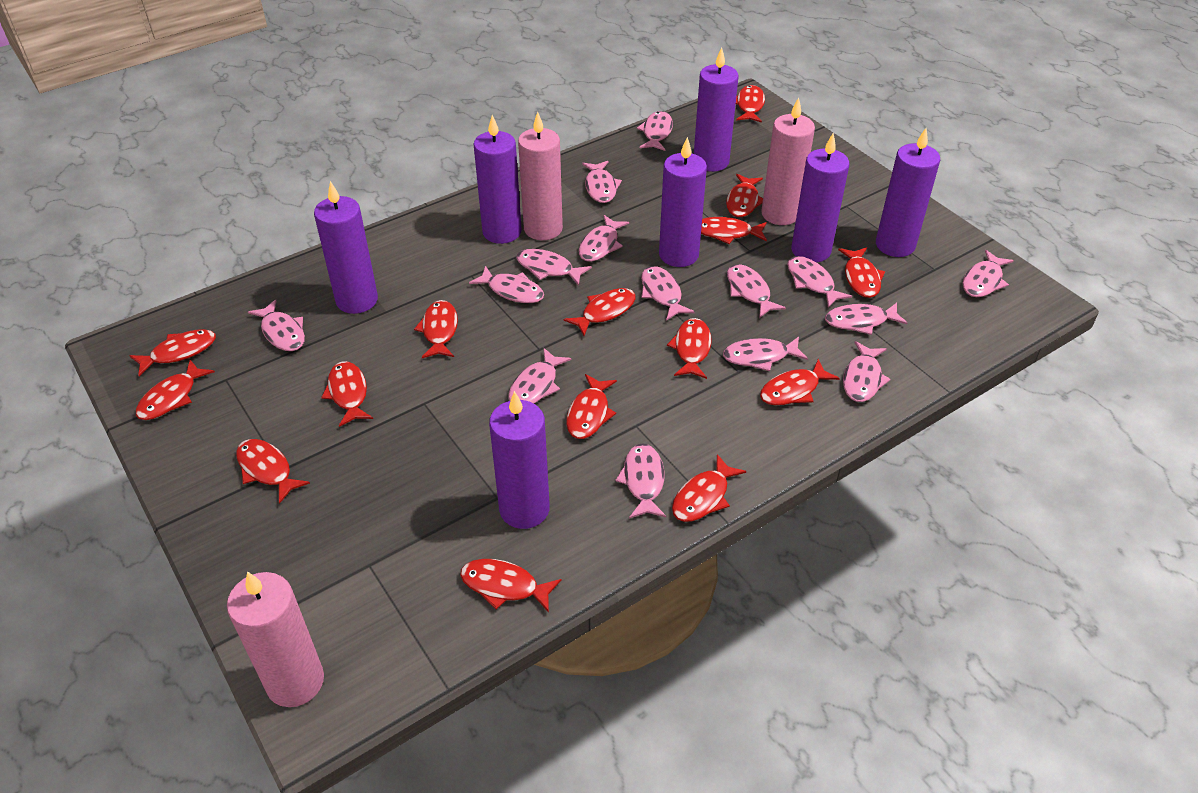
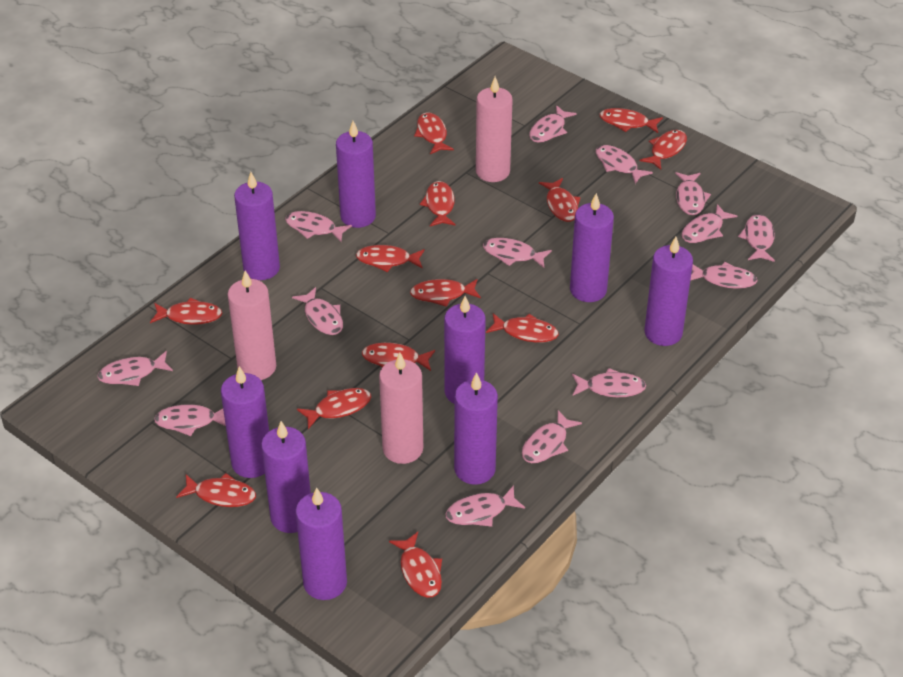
pink fish: 15 -> 14
purple candle: 7 -> 9
red fish: 15 -> 13

